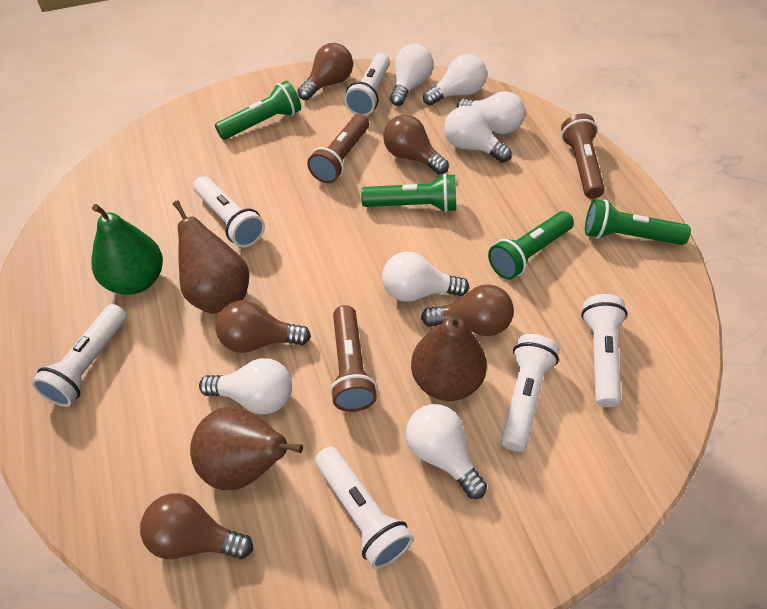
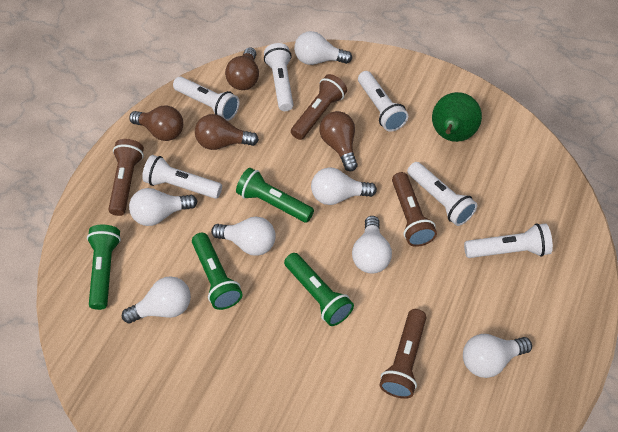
brown flashlight: 3 -> 4
brown light bulb: 5 -> 4
brown pear: 3 -> 0

